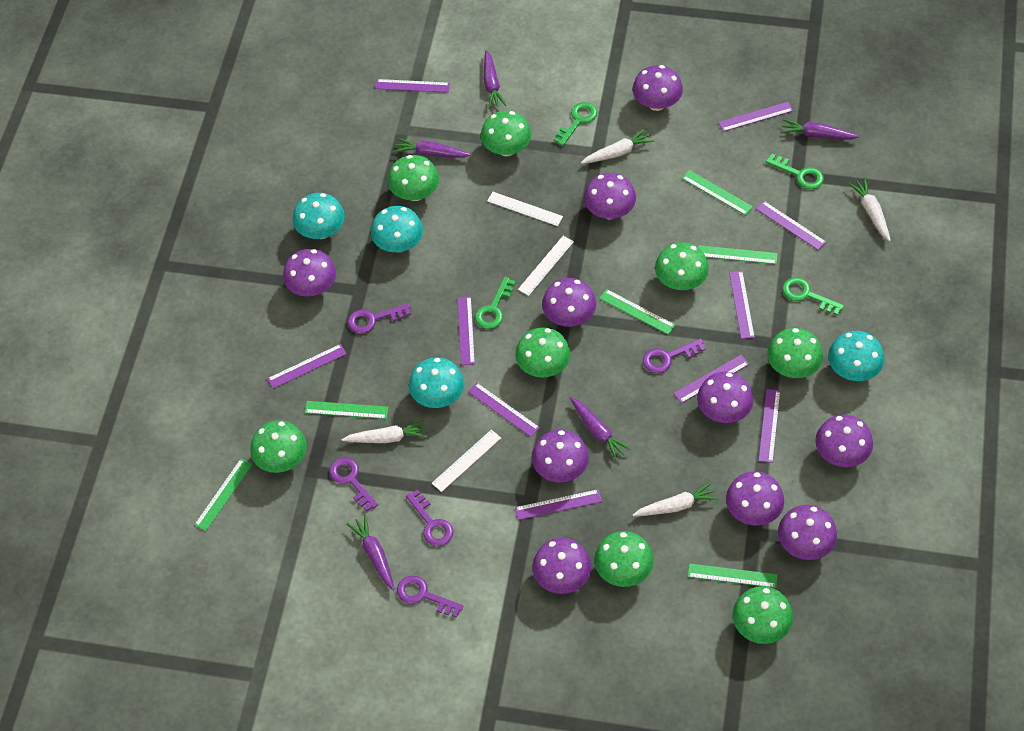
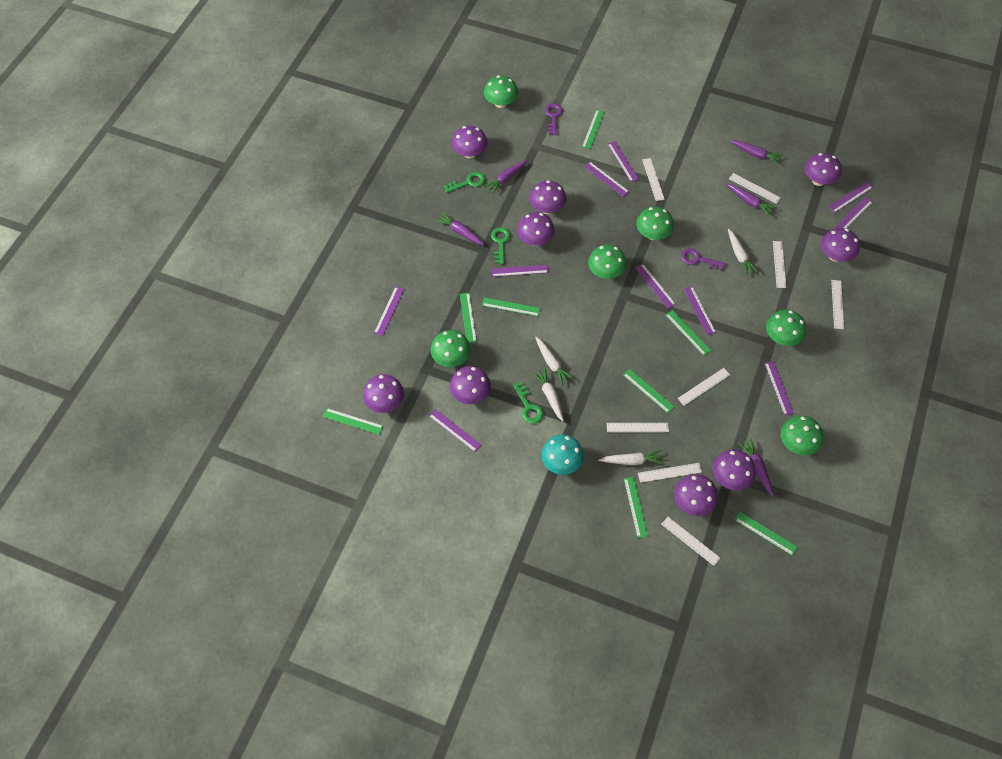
green key: 4 -> 3
green mushroom: 8 -> 6
green ruler: 6 -> 8
purple key: 5 -> 2
purple mushroom: 10 -> 9
turquoise mushroom: 4 -> 1
white ruler: 3 -> 8

